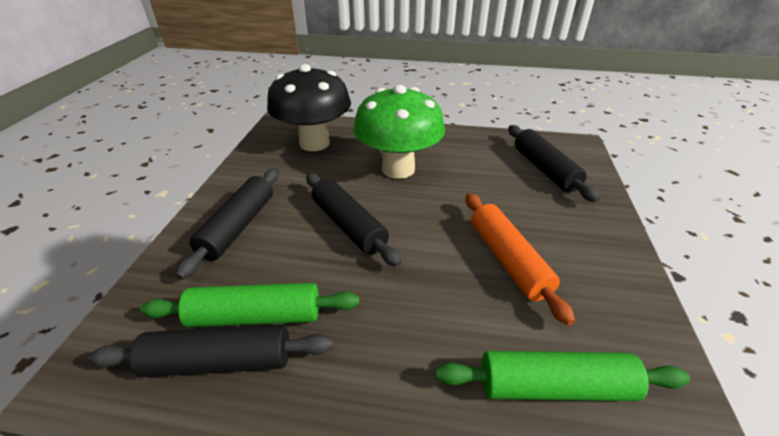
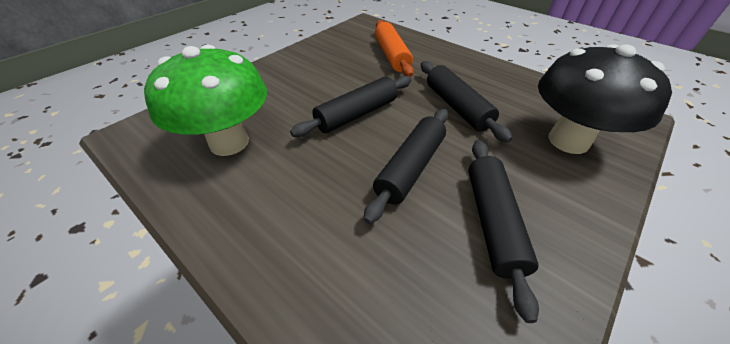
green rolling pin: 2 -> 0

